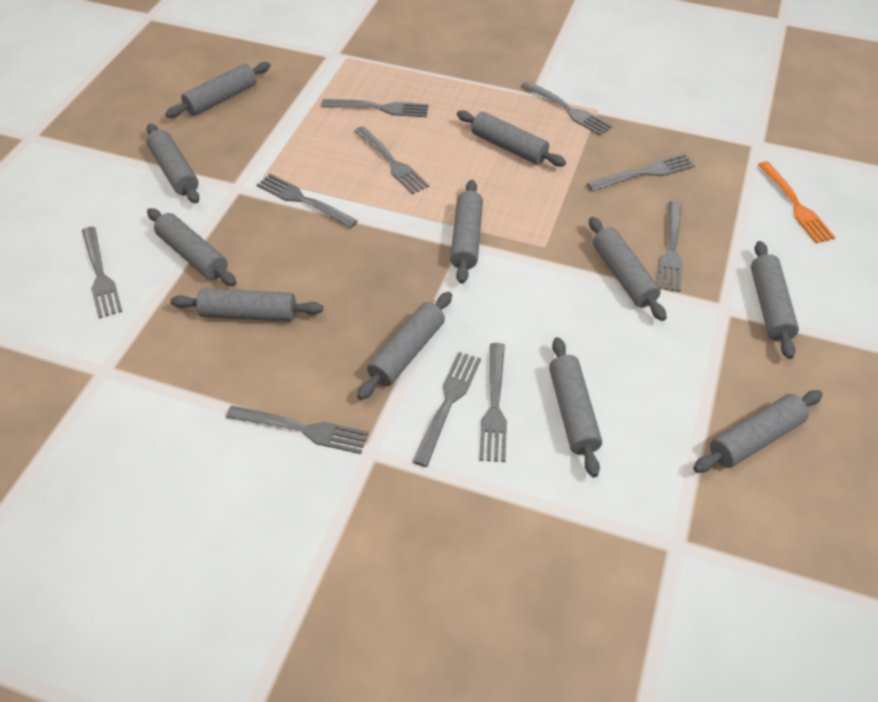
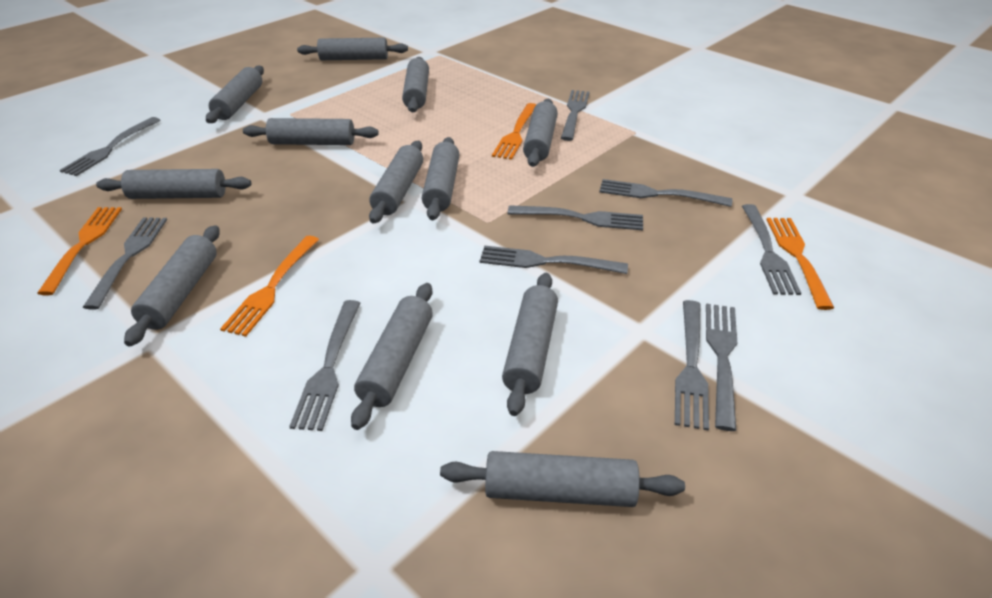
grey rolling pin: 11 -> 12
orange fork: 1 -> 4

